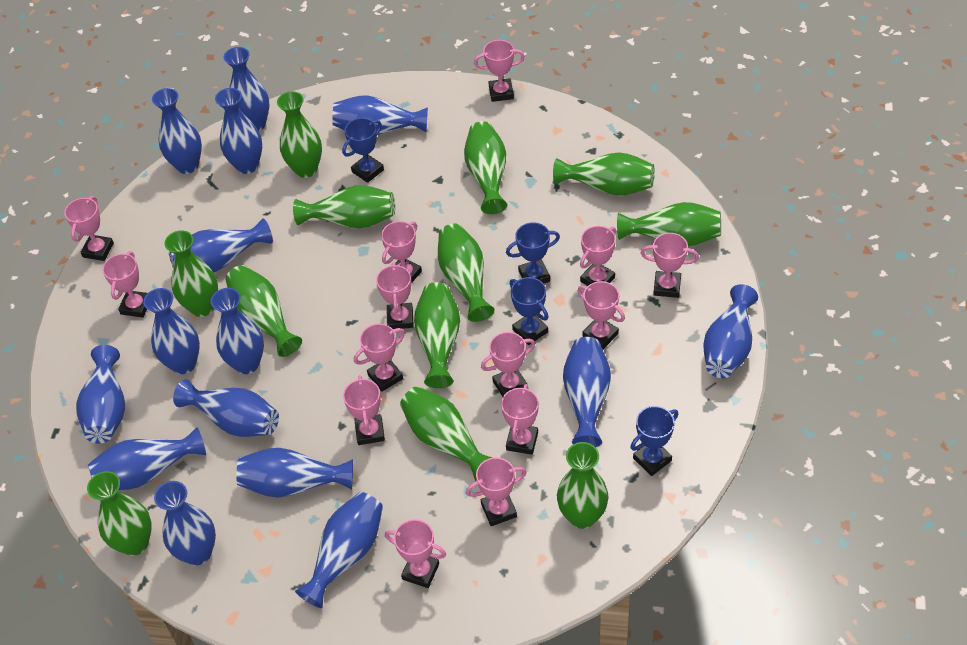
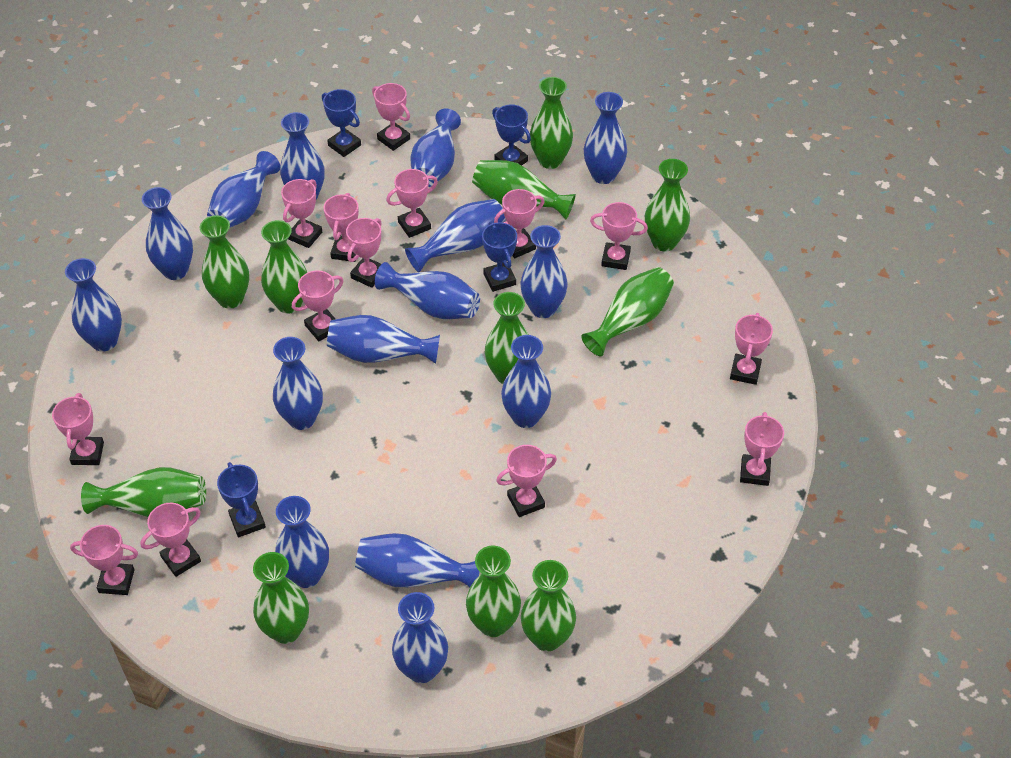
green vase: 12 -> 11

